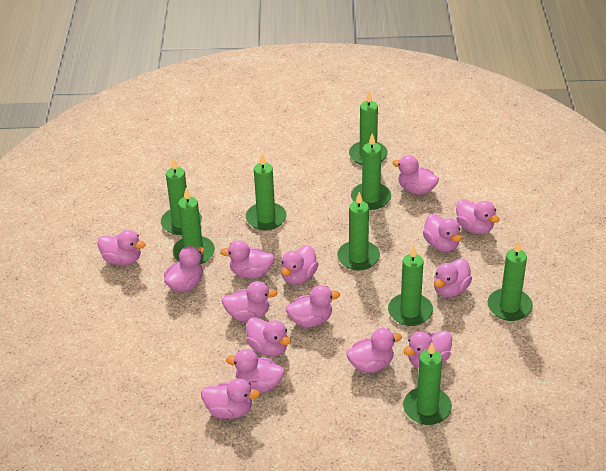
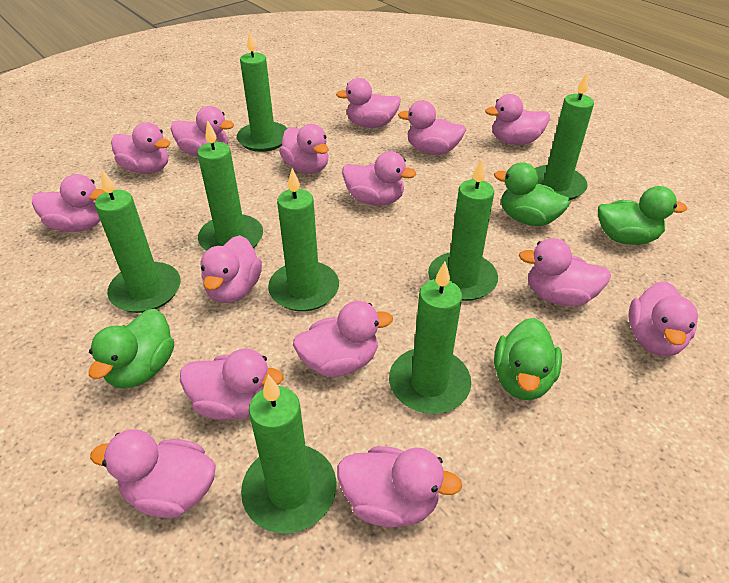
green candle: 9 -> 8
green duck: 0 -> 4

